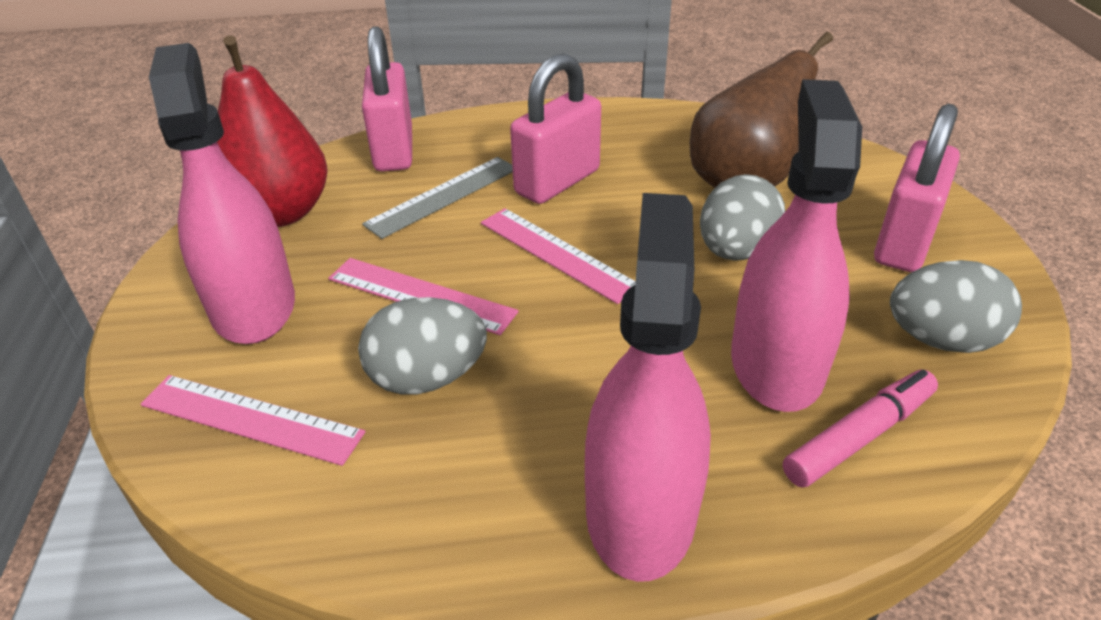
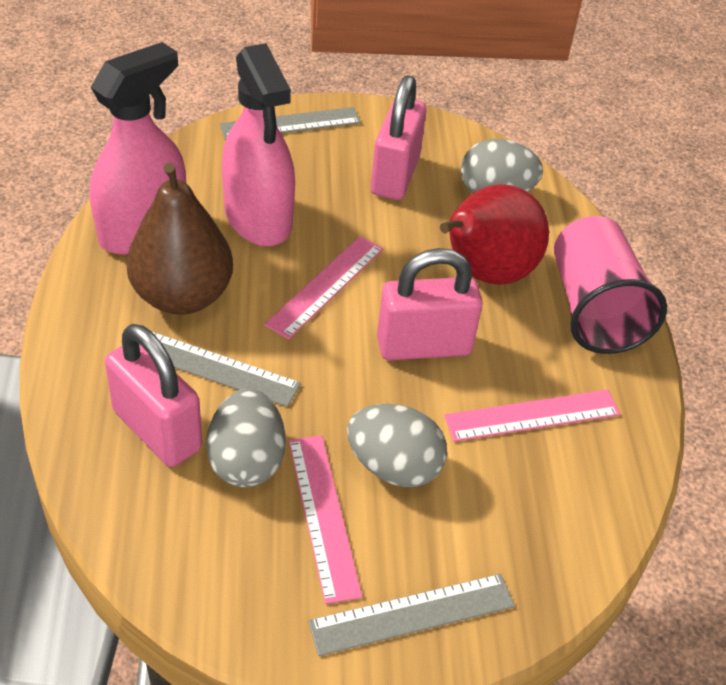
grey ruler: 1 -> 3
pink cup: 0 -> 1
pink marker: 1 -> 0
pink spray bottle: 3 -> 2

